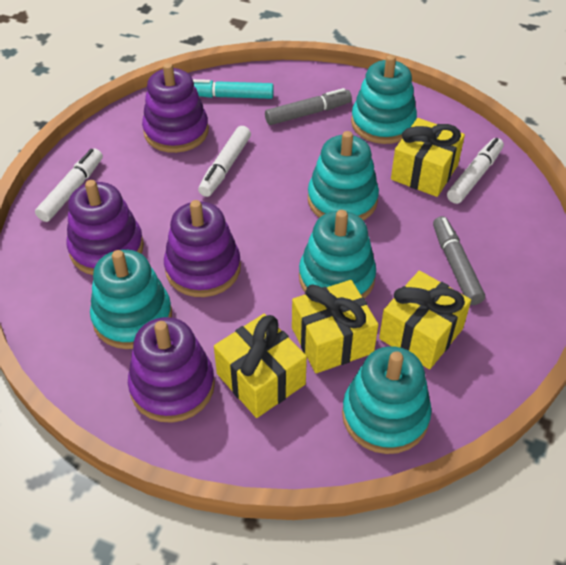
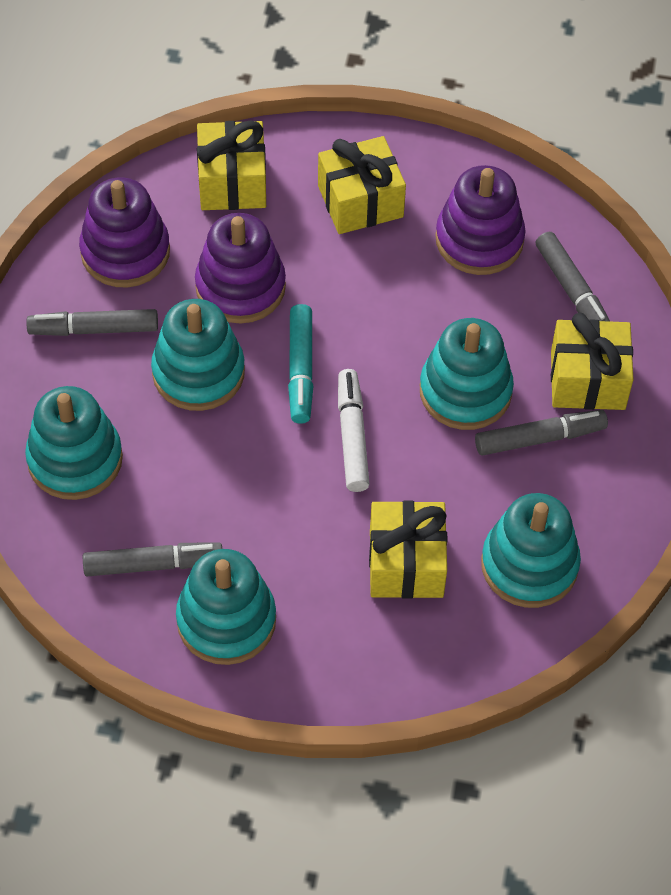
grey marker: 2 -> 4
purple stacking toy: 4 -> 3
white marker: 3 -> 1

